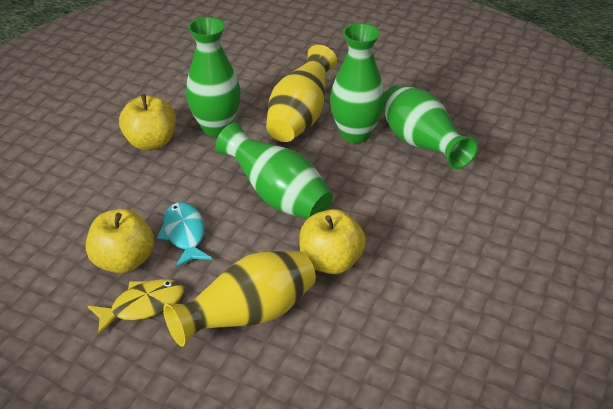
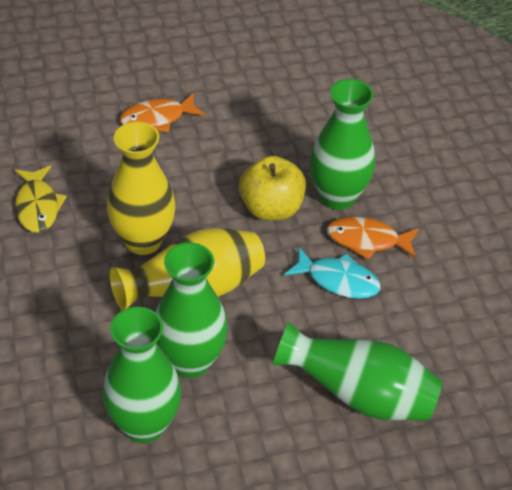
orange fish: 0 -> 2
yellow apple: 3 -> 1

